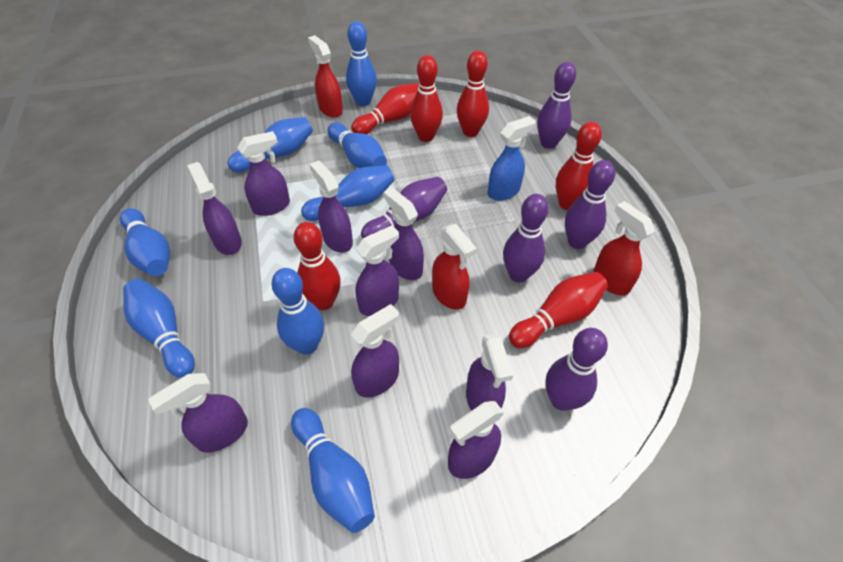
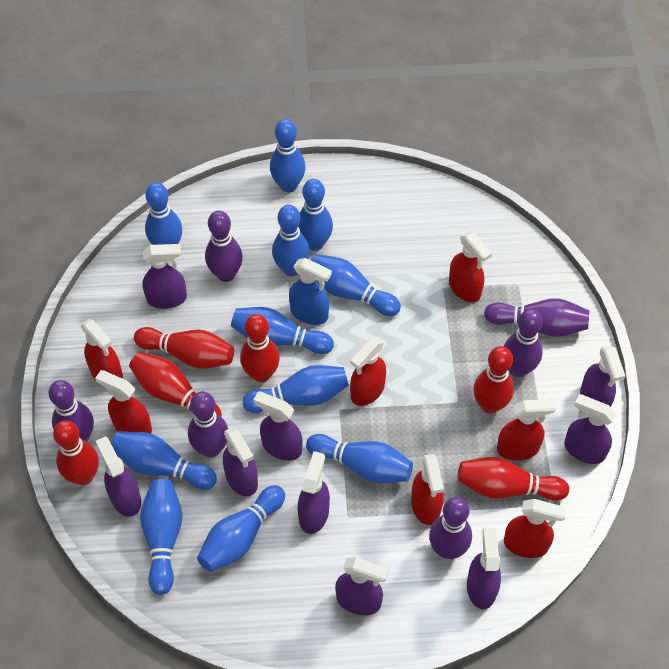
blue bowling pin: 8 -> 11
purple bowling pin: 5 -> 6
red spray bottle: 3 -> 7

